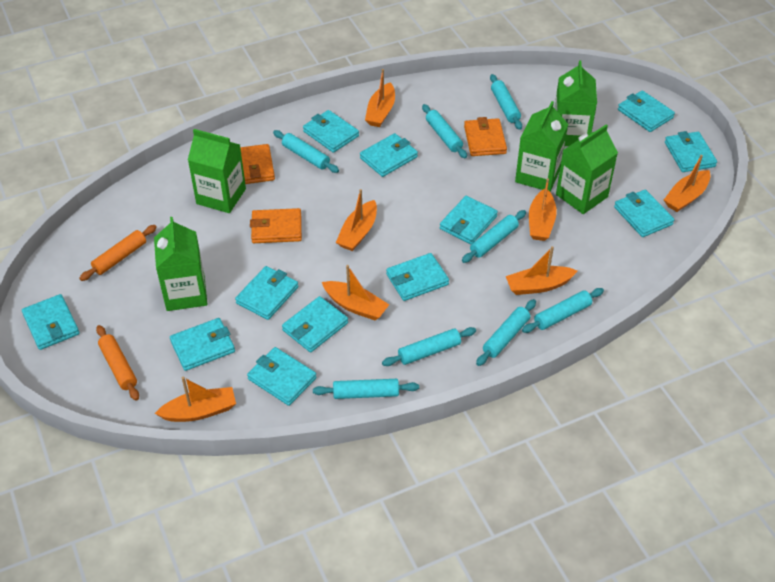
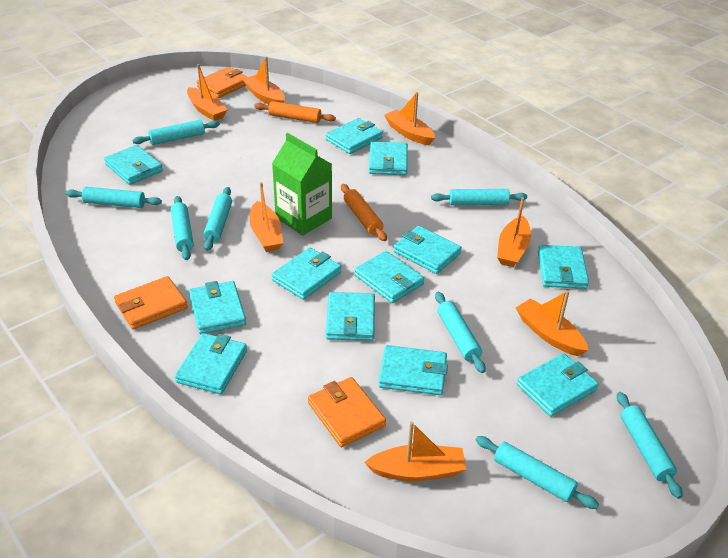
green carton: 5 -> 1

